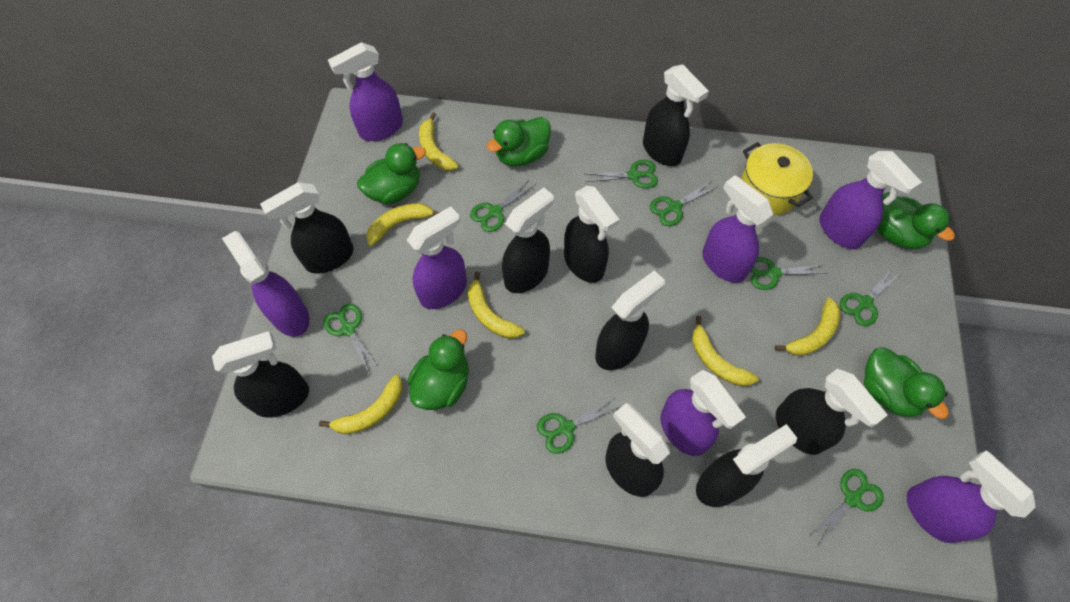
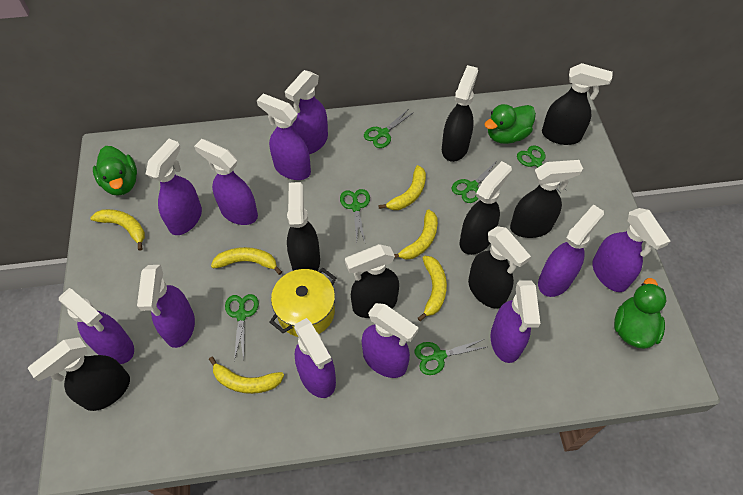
black spray bottle: 9 -> 8
green duck: 5 -> 3
green scissors: 8 -> 6
purple spray bottle: 7 -> 11

